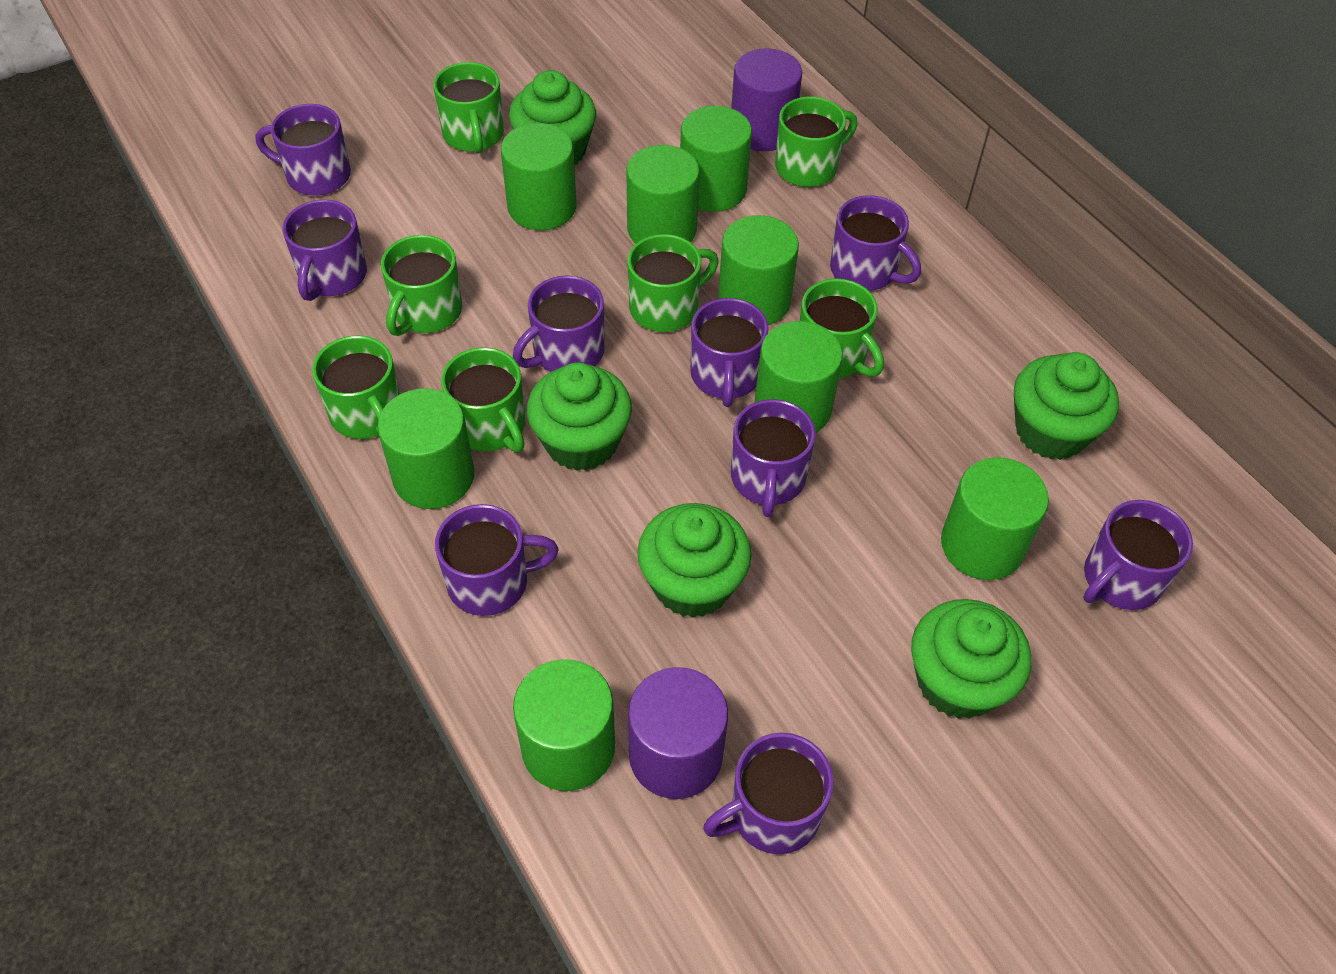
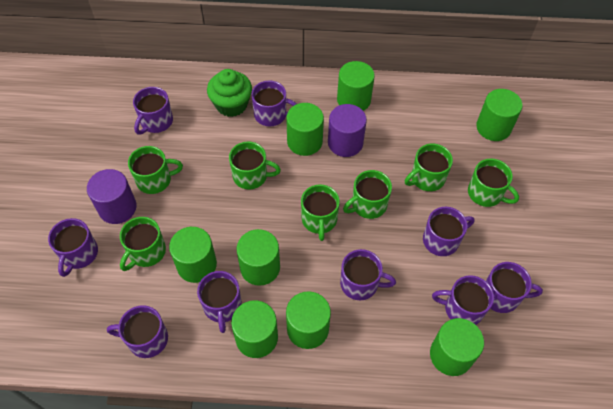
green cupcake: 5 -> 1

